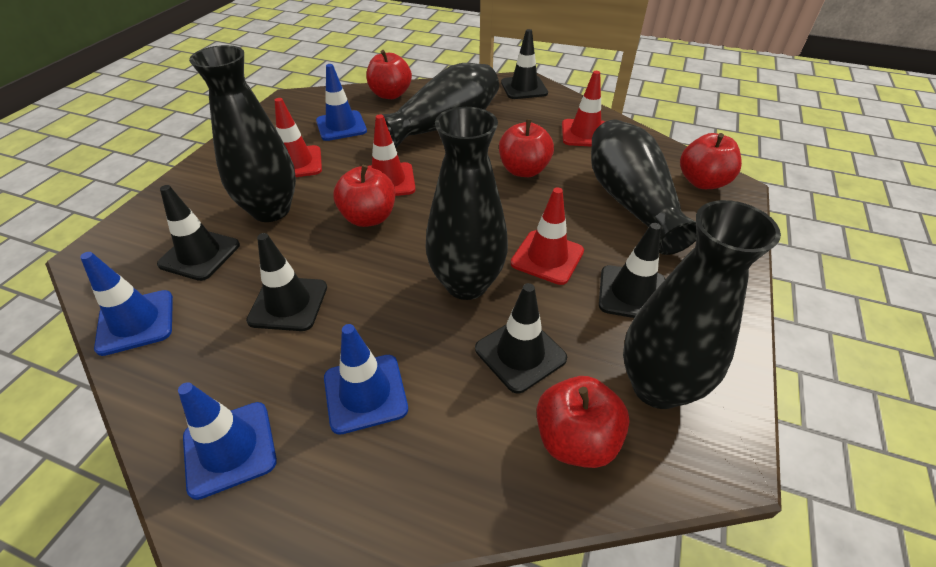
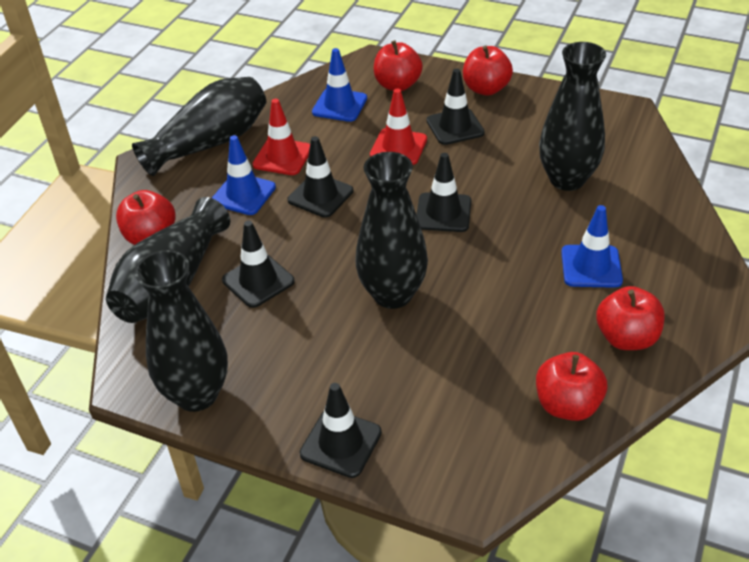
blue traffic cone: 4 -> 3
red traffic cone: 4 -> 2

